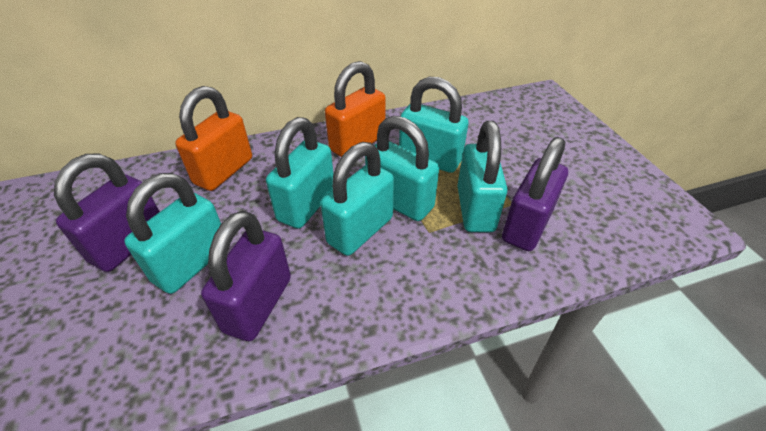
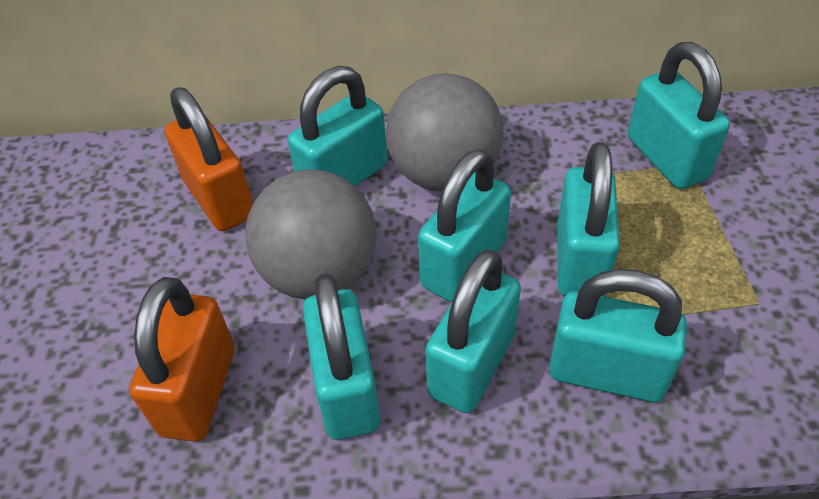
grey ball: 0 -> 2
purple padlock: 3 -> 0
turquoise padlock: 6 -> 7

